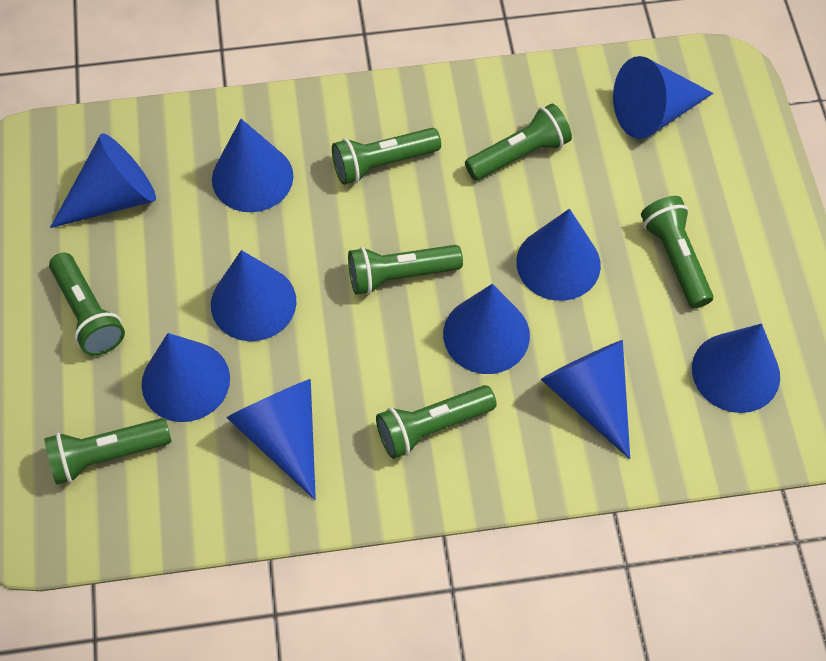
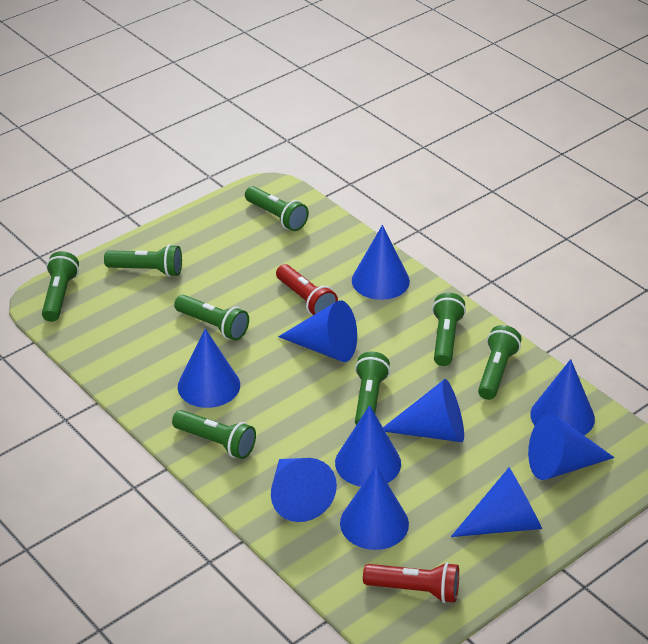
green flashlight: 7 -> 8
red flashlight: 0 -> 2

